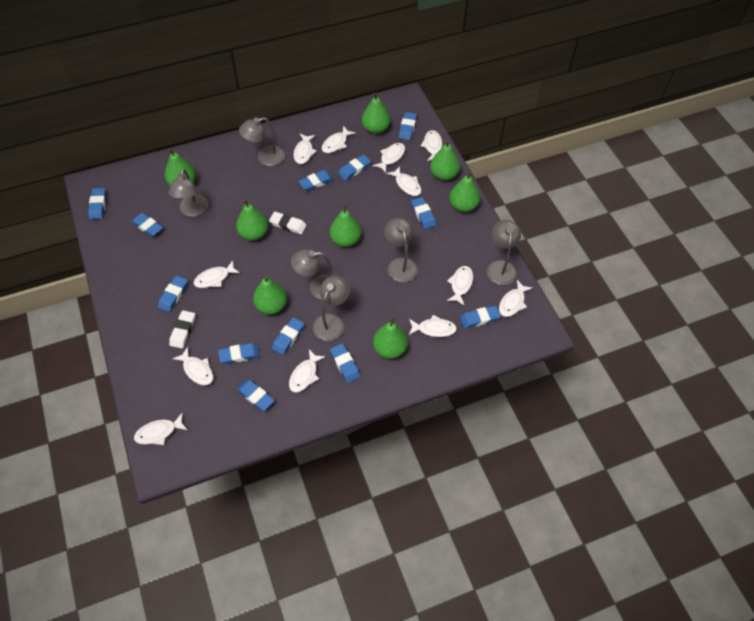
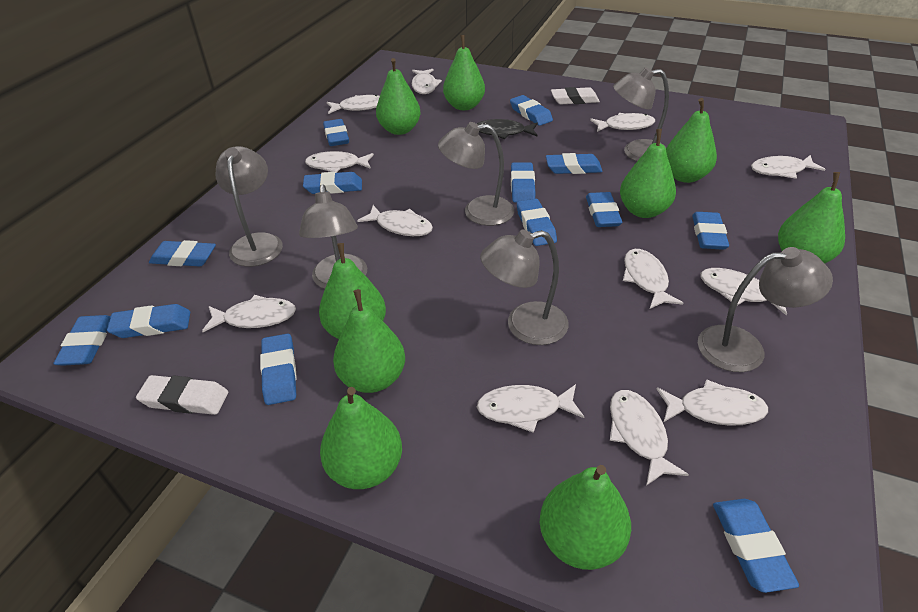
black fish: 0 -> 1
blue eraser: 12 -> 13
green pear: 8 -> 9

